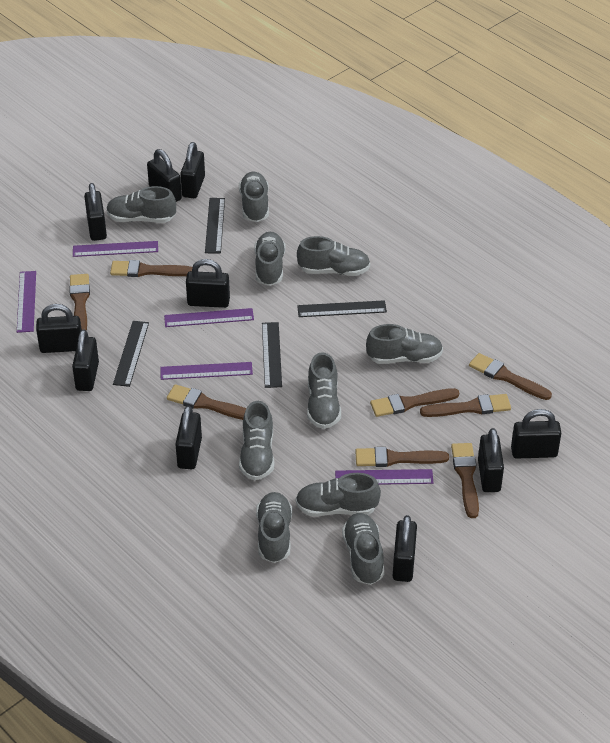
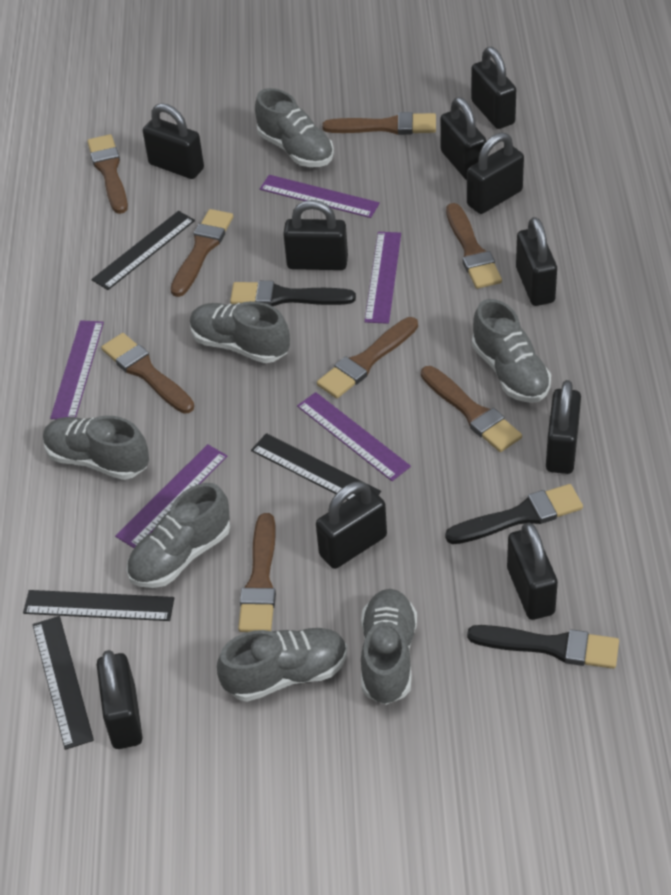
black brush: 0 -> 3
grey shoe: 10 -> 7

